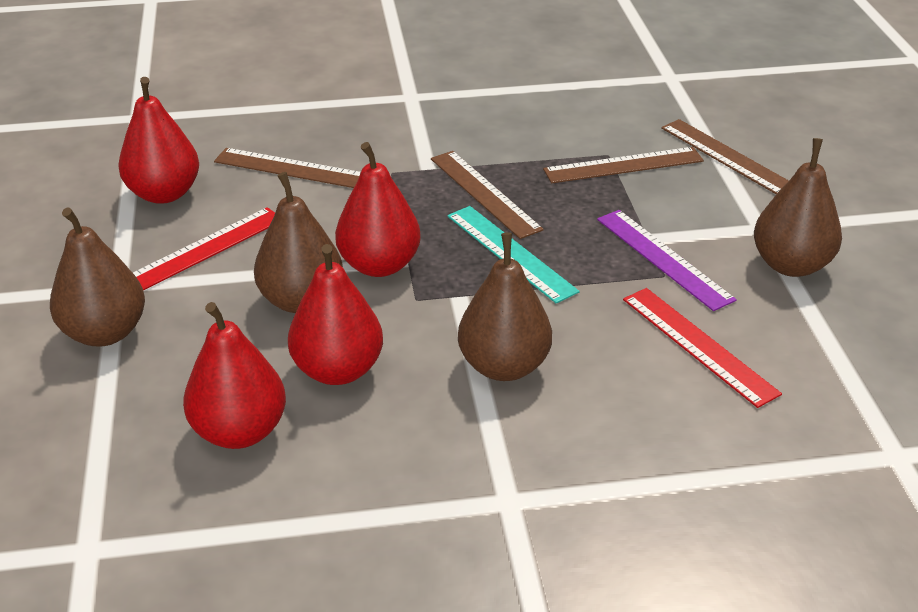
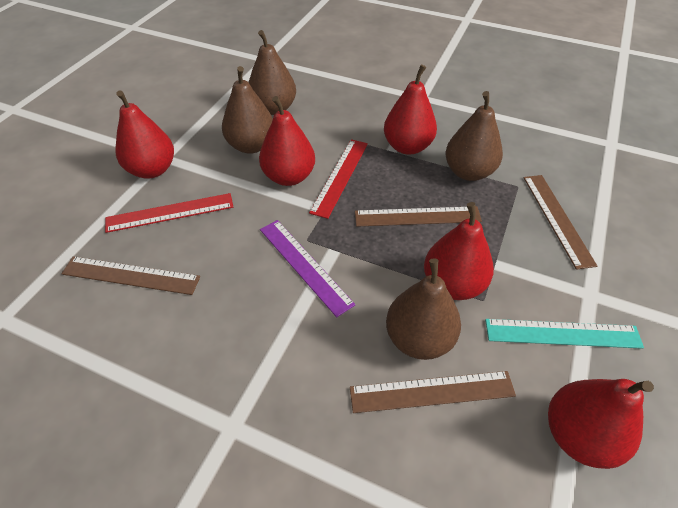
red pear: 4 -> 5

